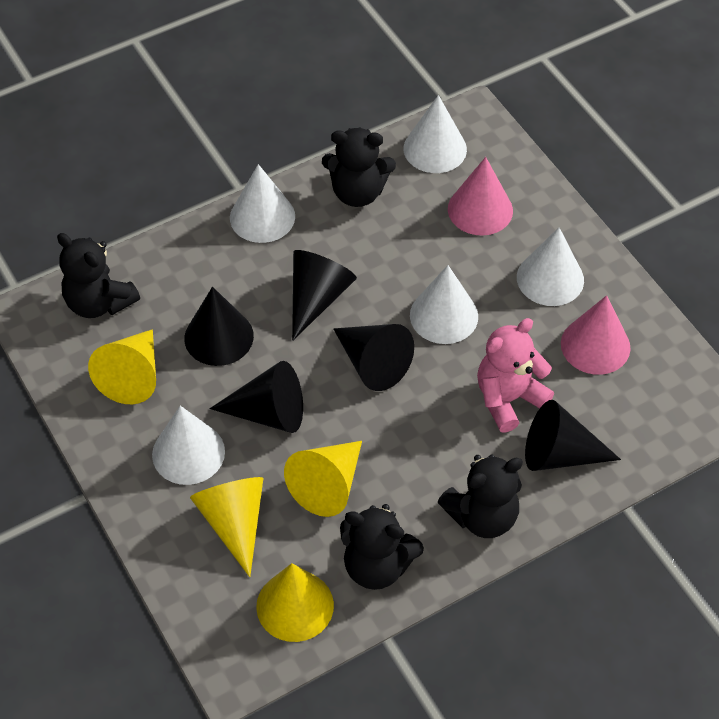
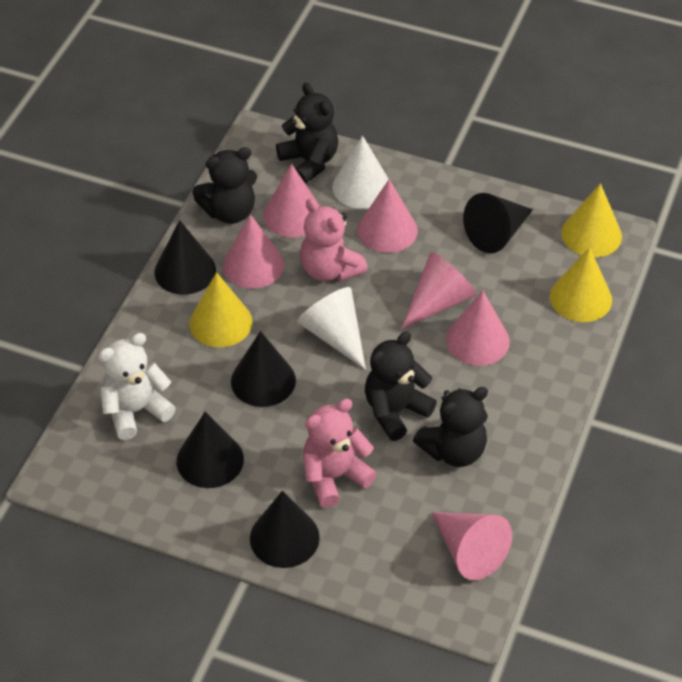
pink cone: 2 -> 6
pink teddy bear: 1 -> 2
white cone: 5 -> 2
white teddy bear: 0 -> 1
yellow cone: 4 -> 3

